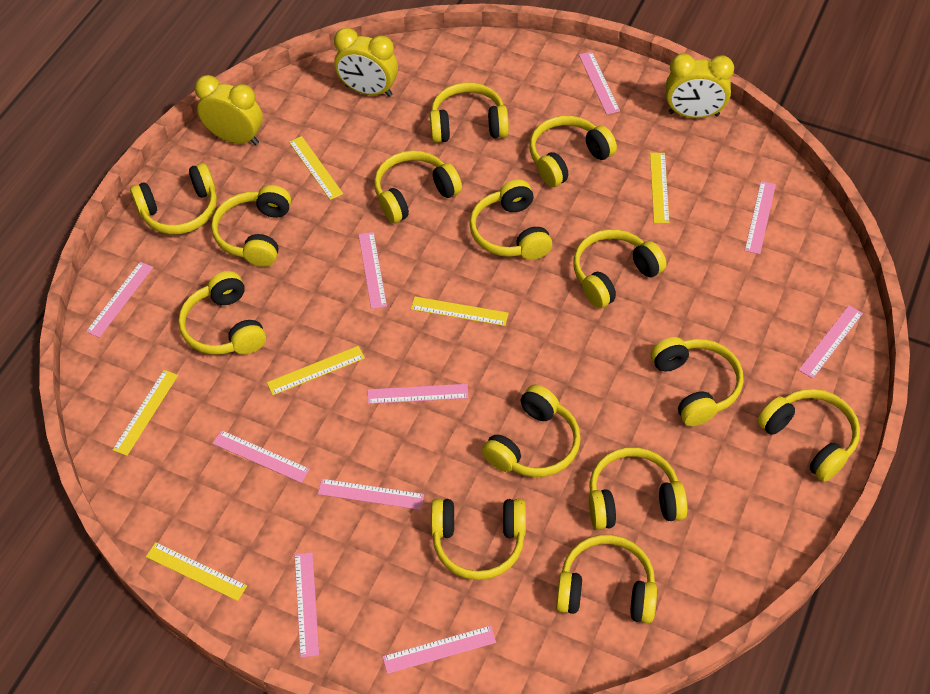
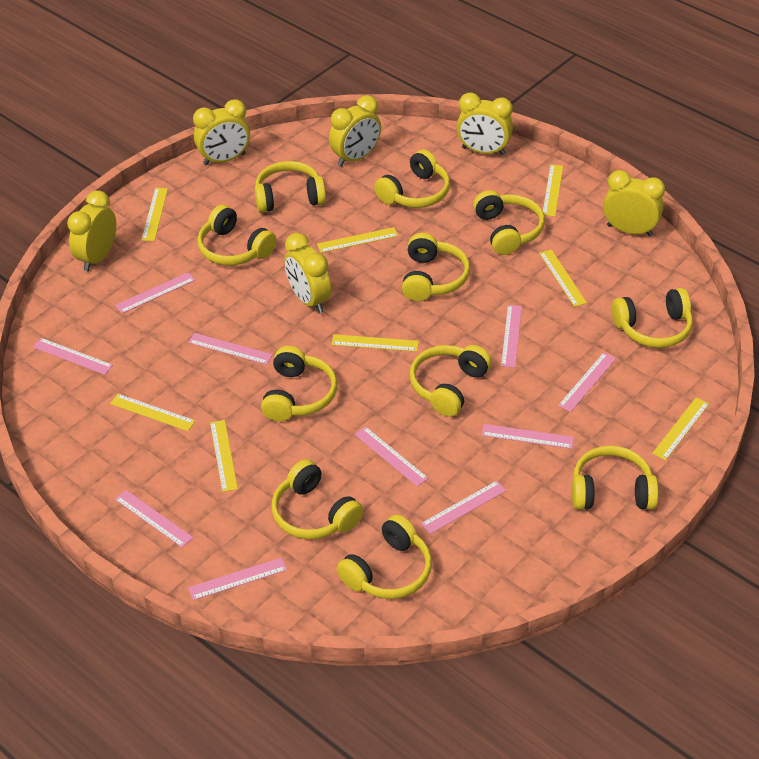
yellow clock: 3 -> 6
yellow headphones: 14 -> 11
yellow ruler: 6 -> 8

